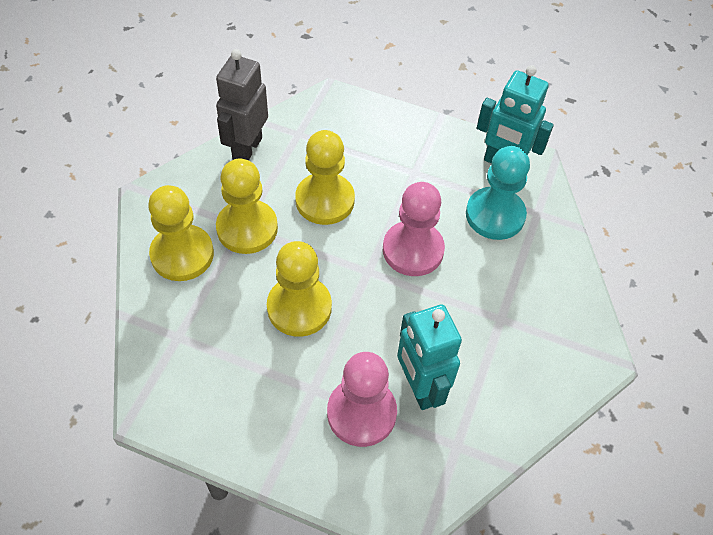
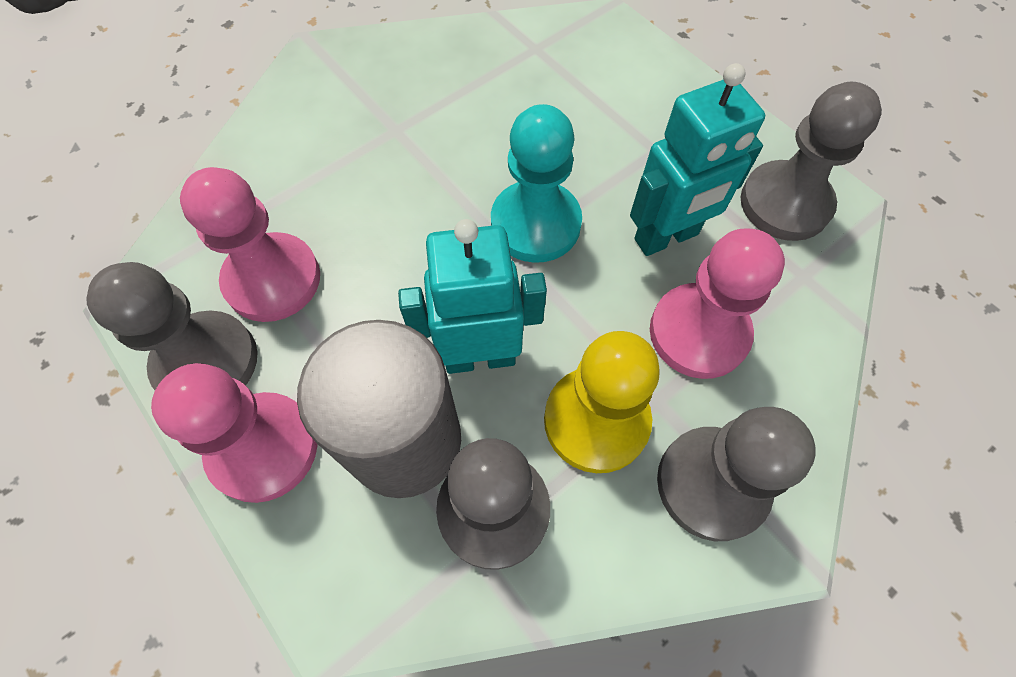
grey cylinder: 0 -> 1
grey pawn: 0 -> 4
grey robot: 1 -> 0
pink pawn: 2 -> 3
yellow pawn: 4 -> 1

